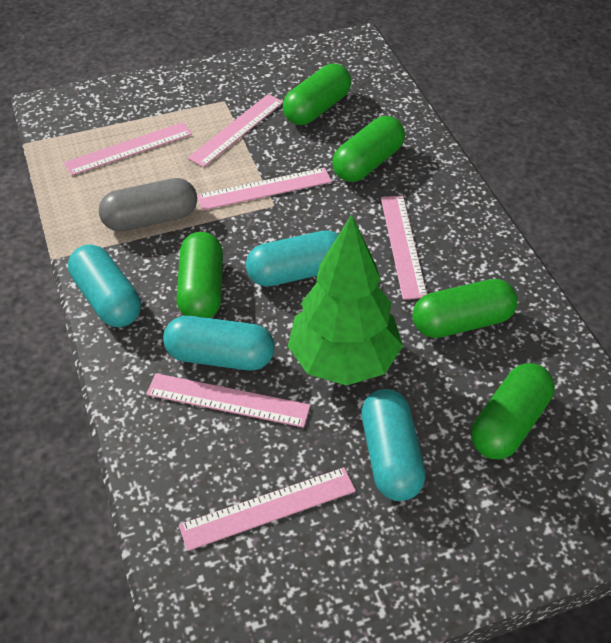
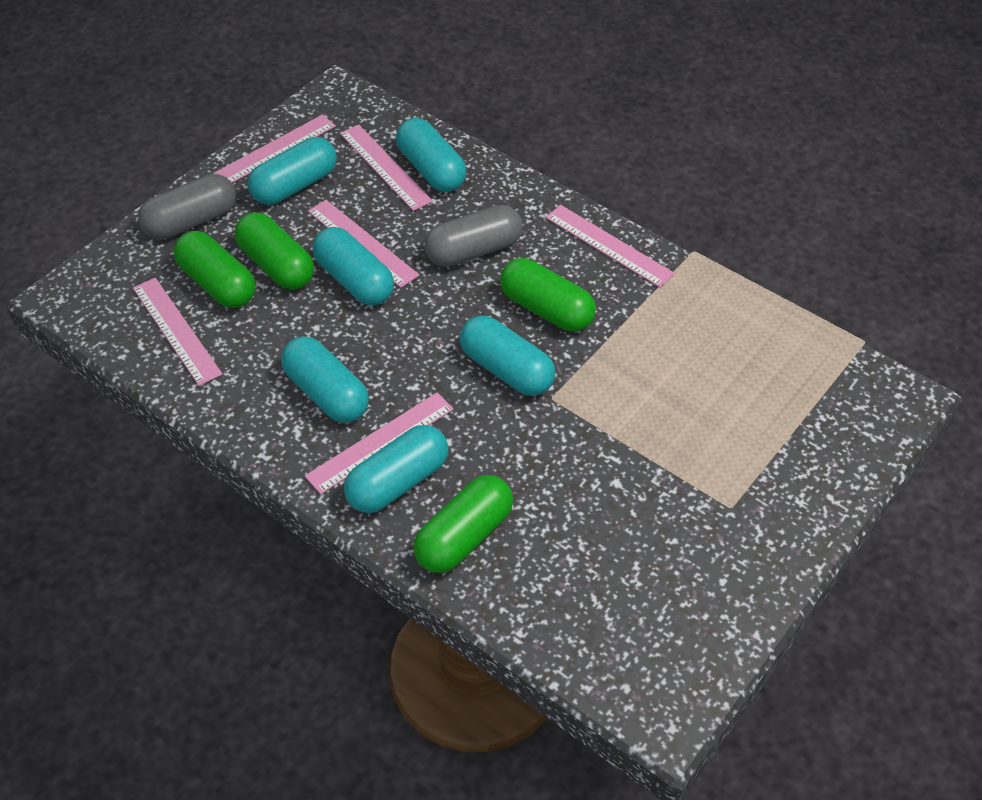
green capsule: 5 -> 4
green tree: 1 -> 0
grey capsule: 1 -> 2
turquoise capsule: 4 -> 6

